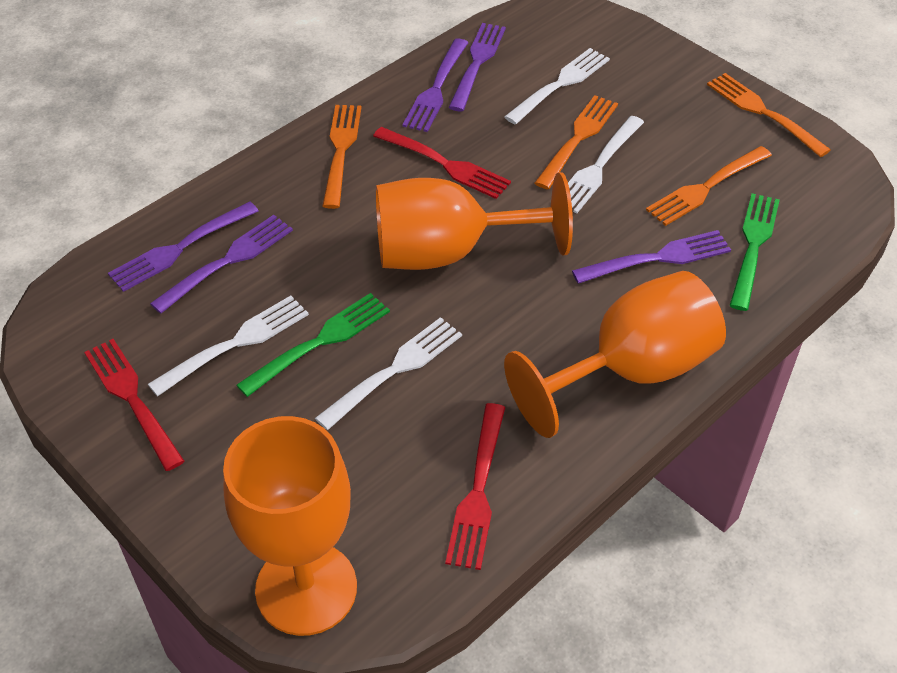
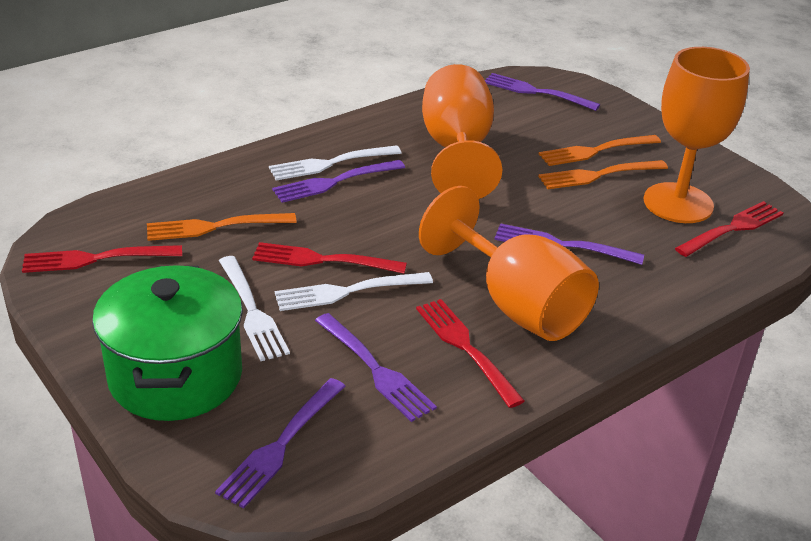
green fork: 2 -> 0
green pot: 0 -> 1
orange fork: 4 -> 3
red fork: 3 -> 4
white fork: 4 -> 3

